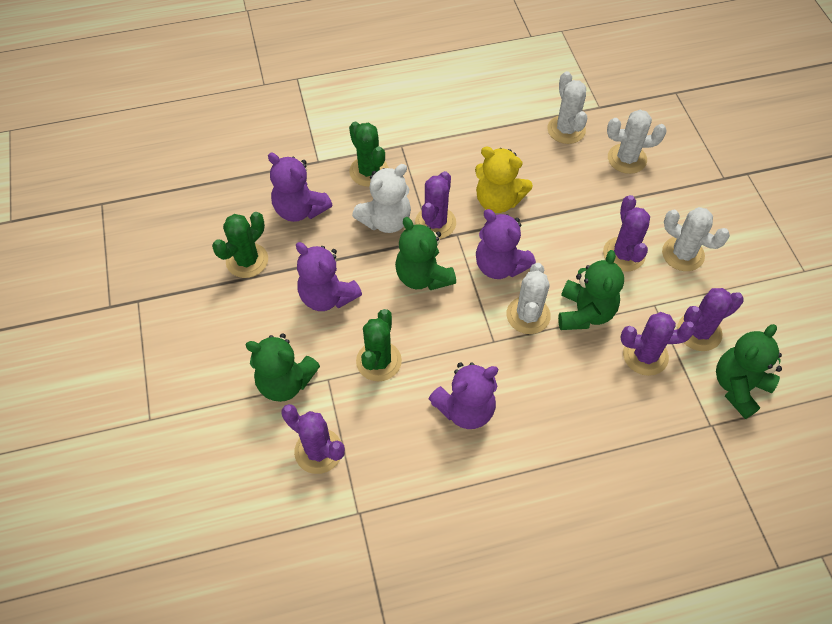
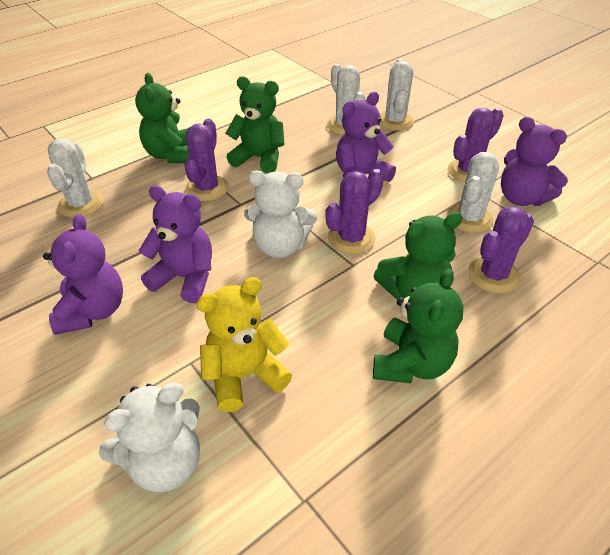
green cactus: 3 -> 0
purple cactus: 5 -> 4
white teddy bear: 1 -> 2

